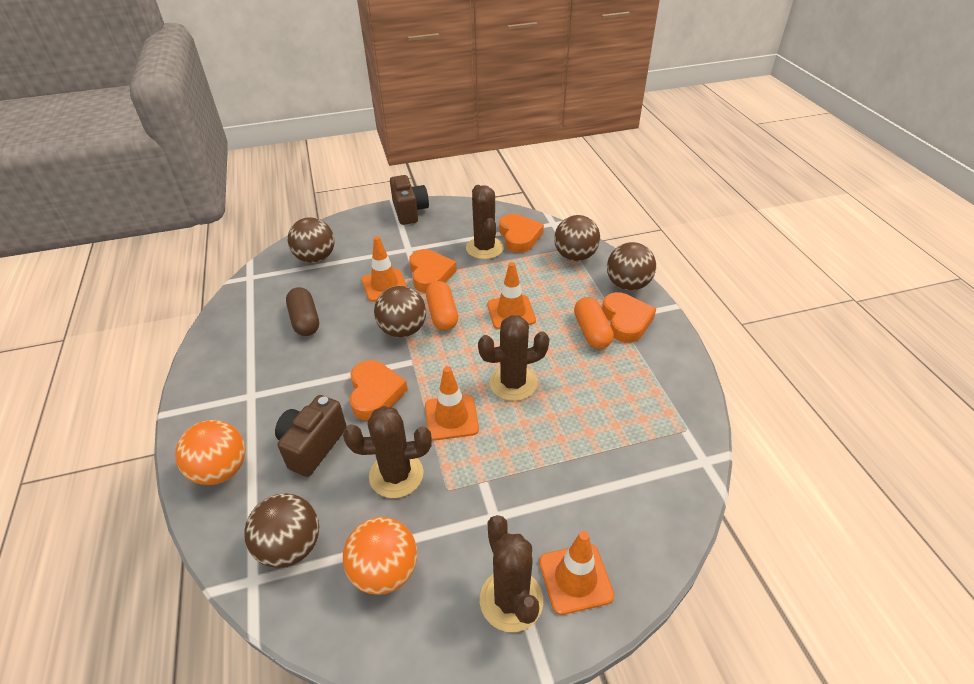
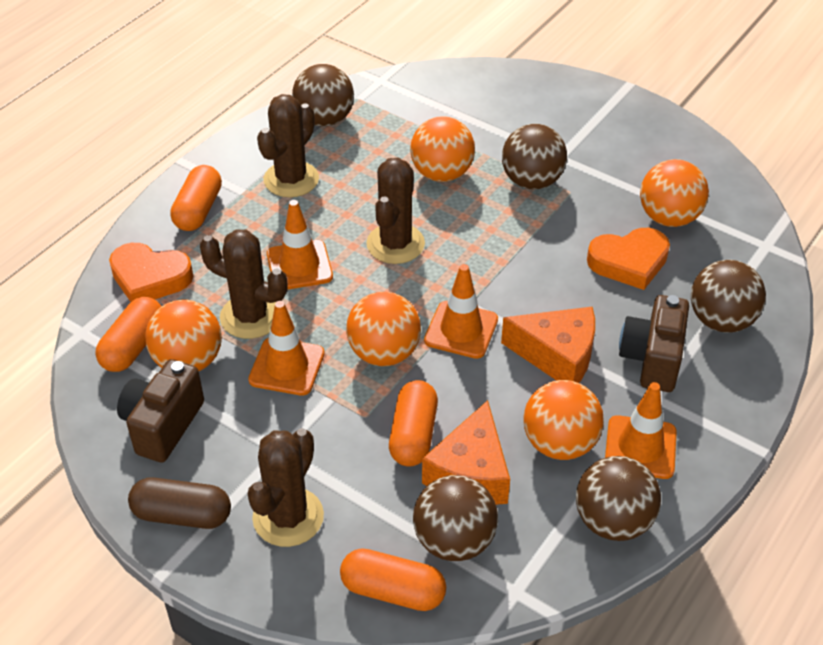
orange ball: 2 -> 5
orange capsule: 2 -> 4
orange cheese: 0 -> 2
orange heart: 4 -> 2

